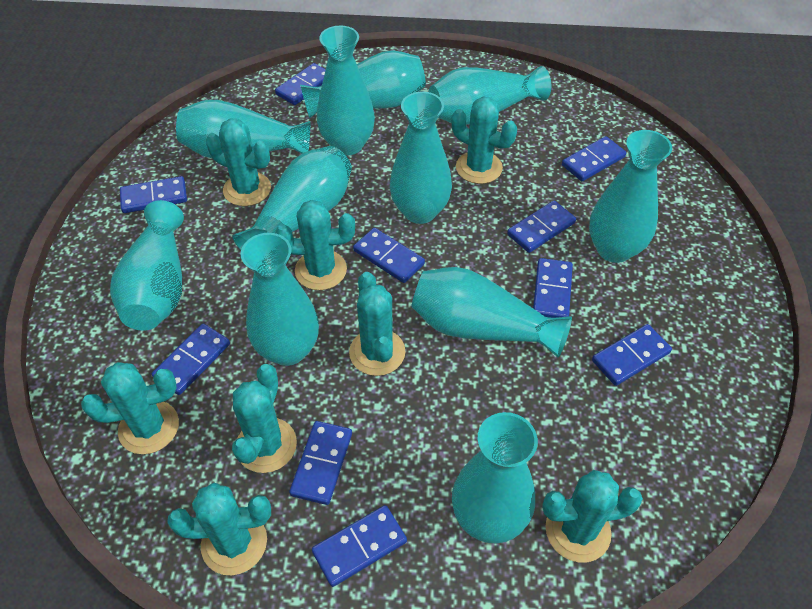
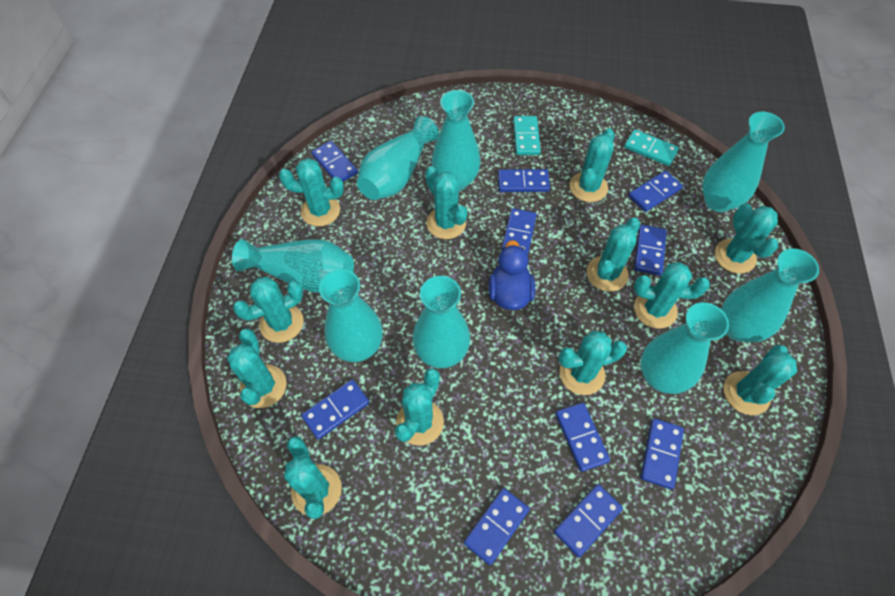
blue duck: 0 -> 1
turquoise cactus: 8 -> 12
turquoise domino: 0 -> 2
turquoise vase: 11 -> 8

